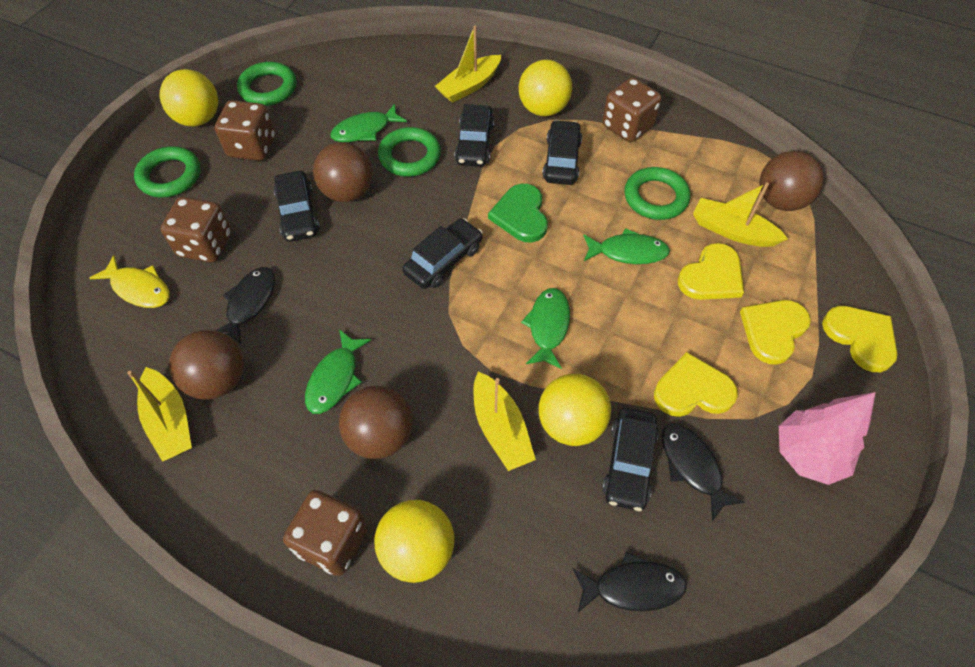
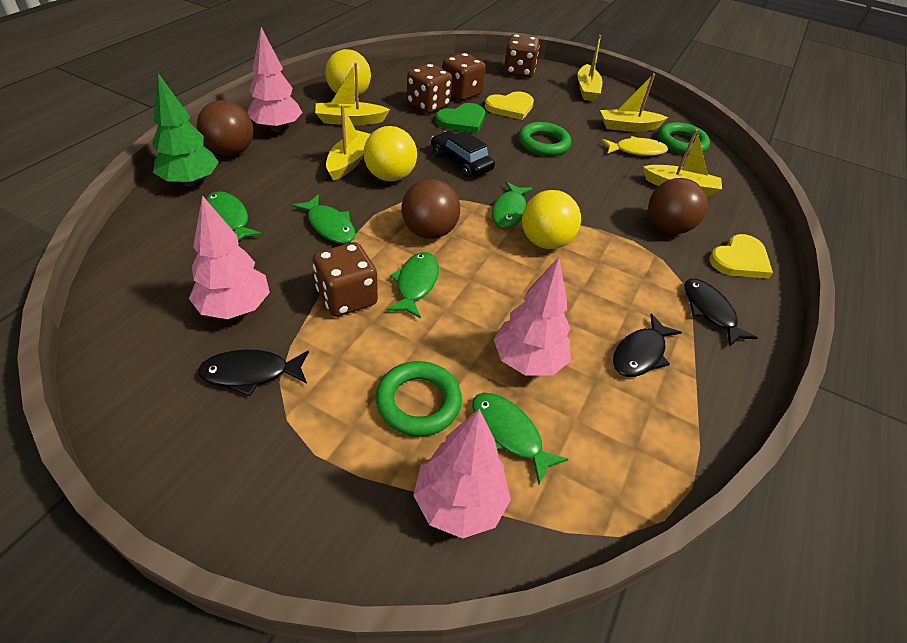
black car: 5 -> 1
brown ball: 4 -> 3
green fish: 4 -> 5
green ring: 4 -> 3
green tree: 0 -> 1
pink tree: 1 -> 4
yellow ball: 4 -> 3
yellow boat: 4 -> 5
yellow heart: 4 -> 2

